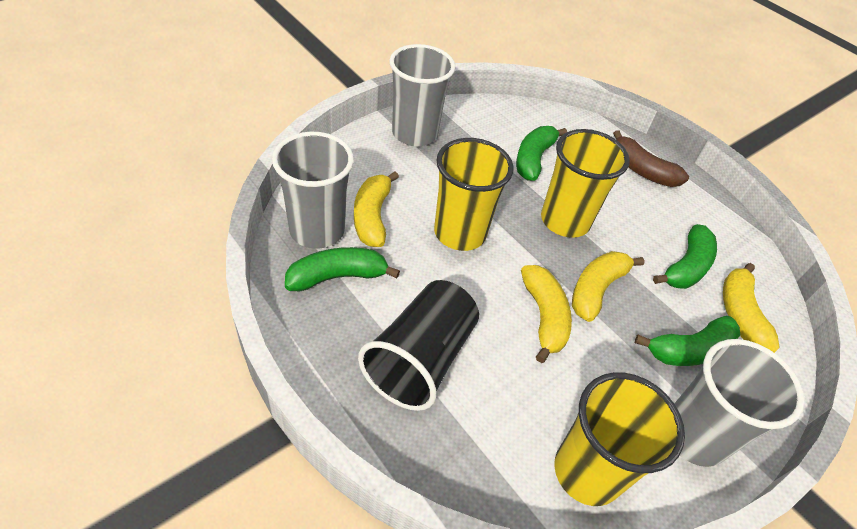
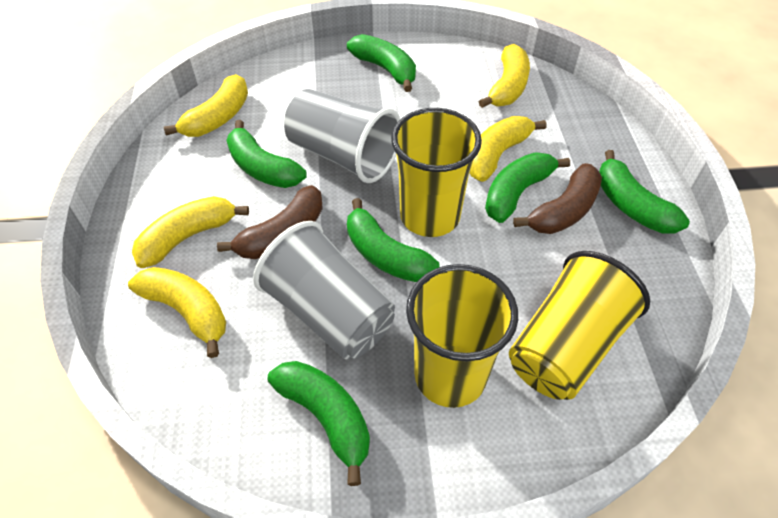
black cup: 1 -> 0
brown banana: 1 -> 2
green banana: 4 -> 6
grey cup: 3 -> 2
yellow banana: 4 -> 5

